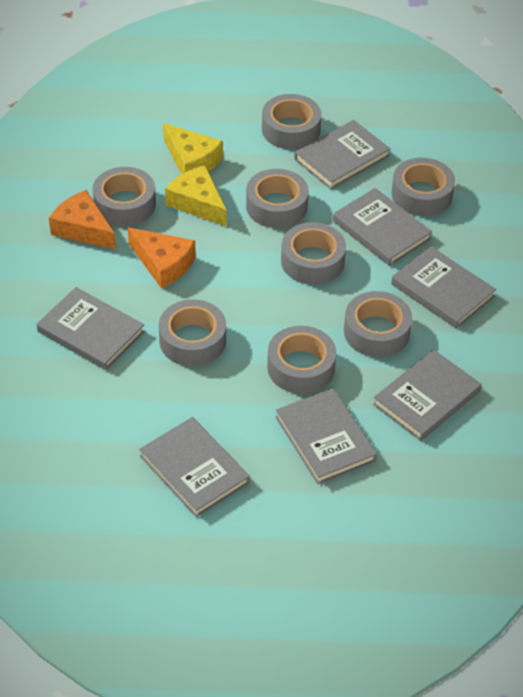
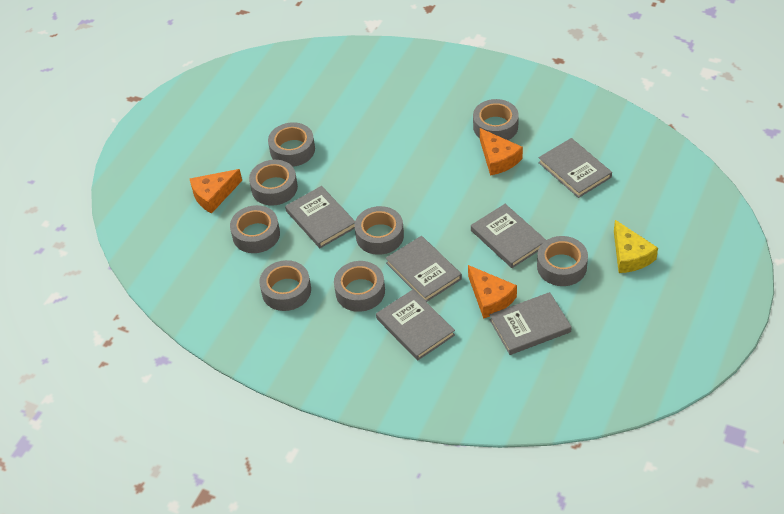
grey book: 7 -> 6
orange cheese: 2 -> 3
yellow cheese: 2 -> 1

